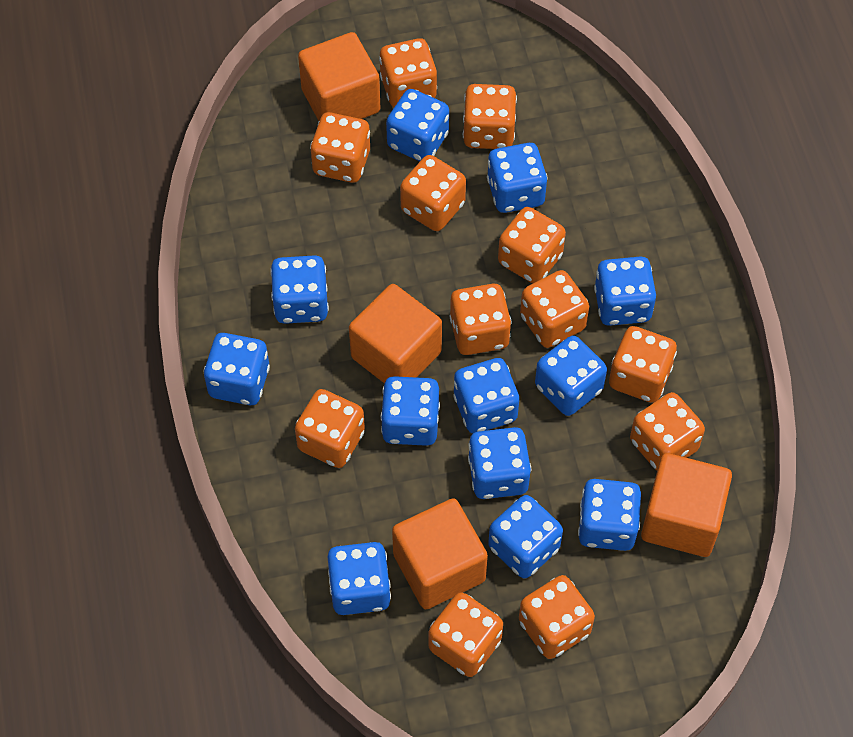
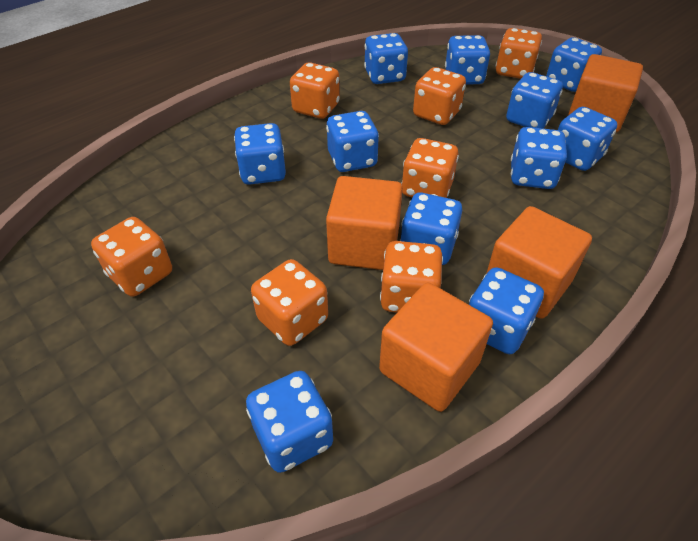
blue dice: 12 -> 11
orange dice: 12 -> 7

